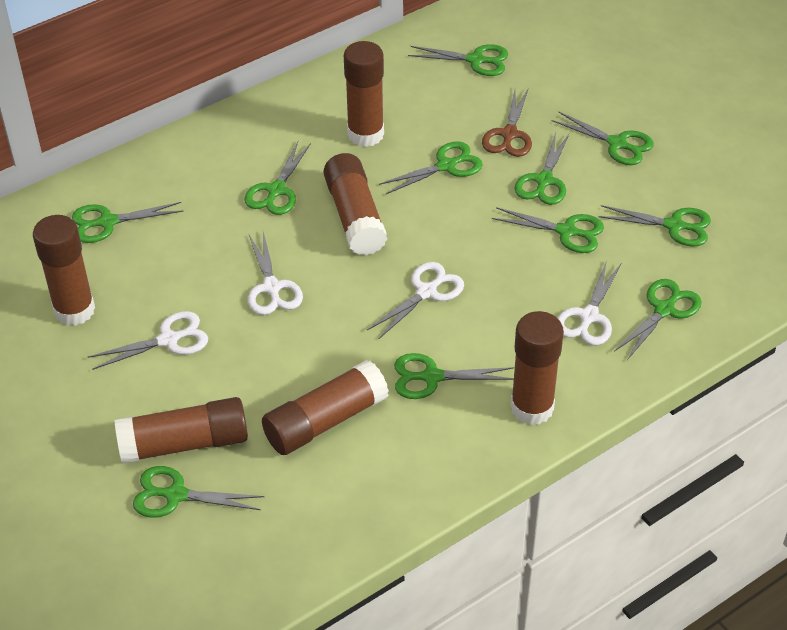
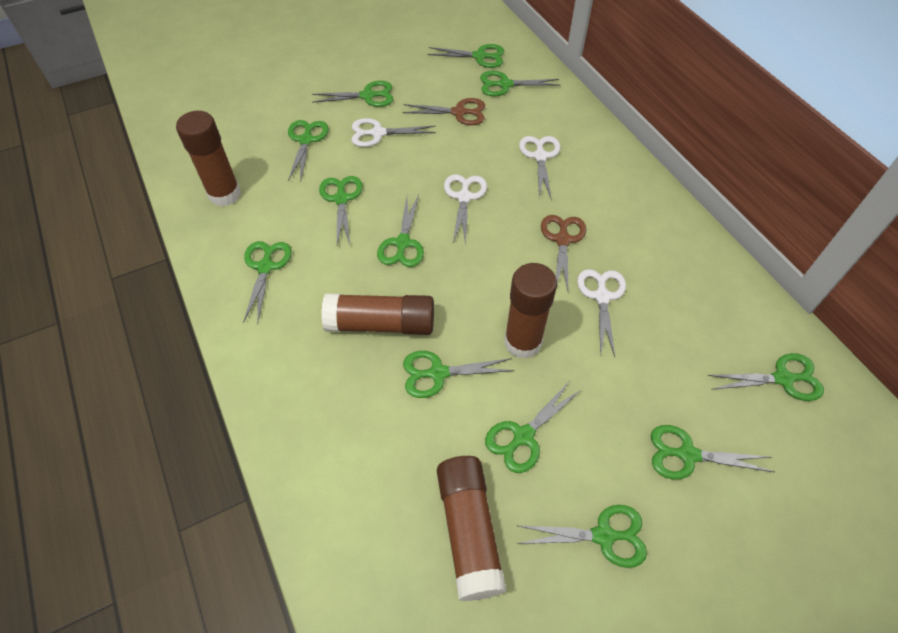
brown glue stick: 6 -> 4
brown scissors: 1 -> 2
green scissors: 11 -> 12

